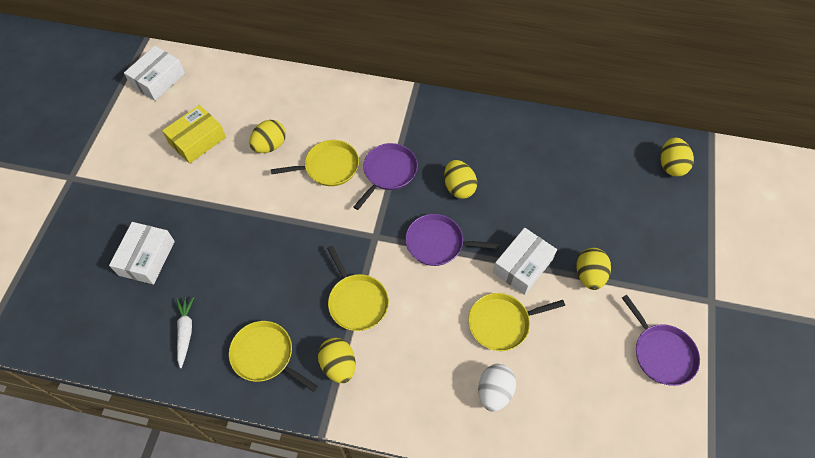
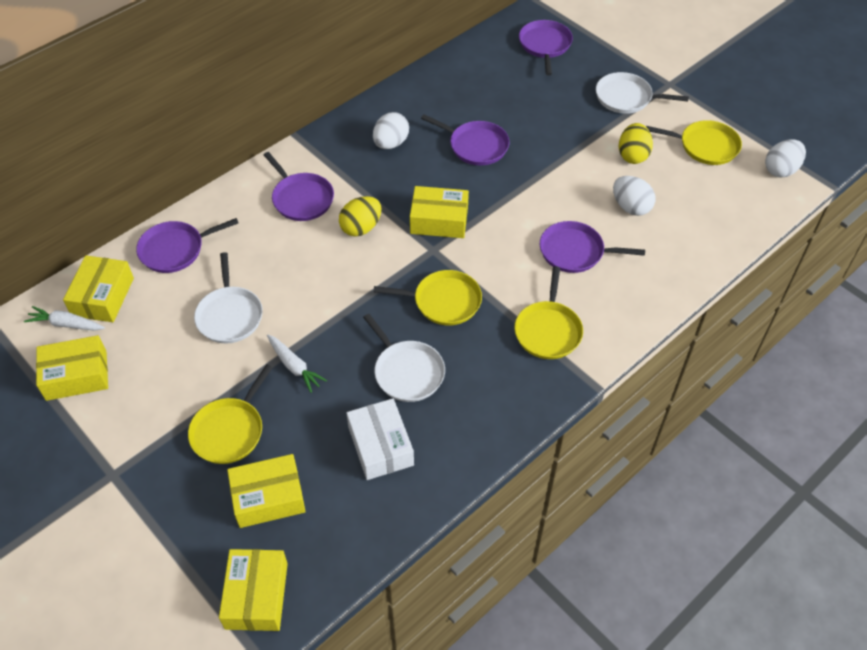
purple pan: 3 -> 5
white box: 3 -> 1
white carrot: 1 -> 2
white egg: 1 -> 3
white pan: 0 -> 3
yellow box: 1 -> 5
yellow egg: 5 -> 2

